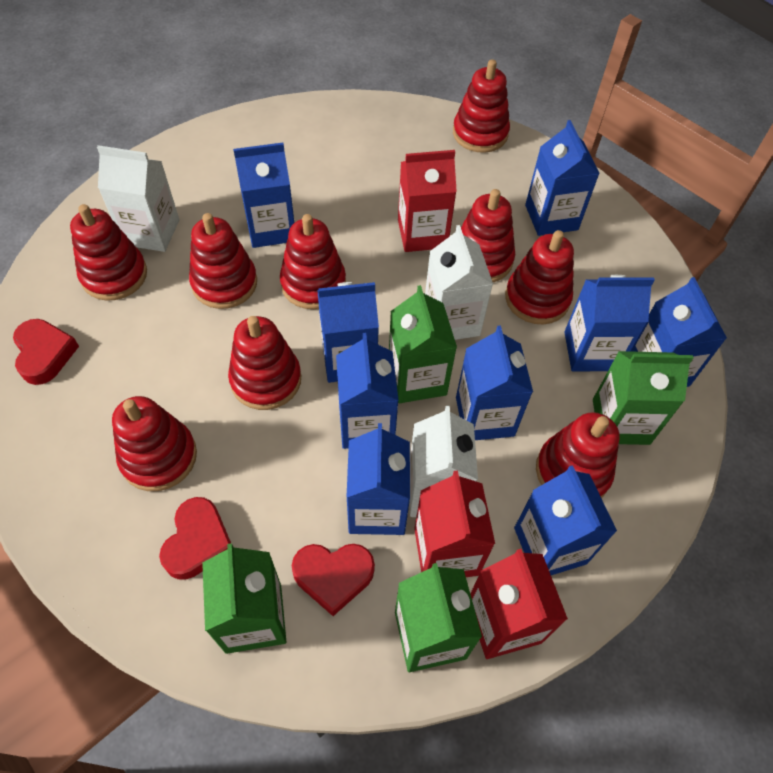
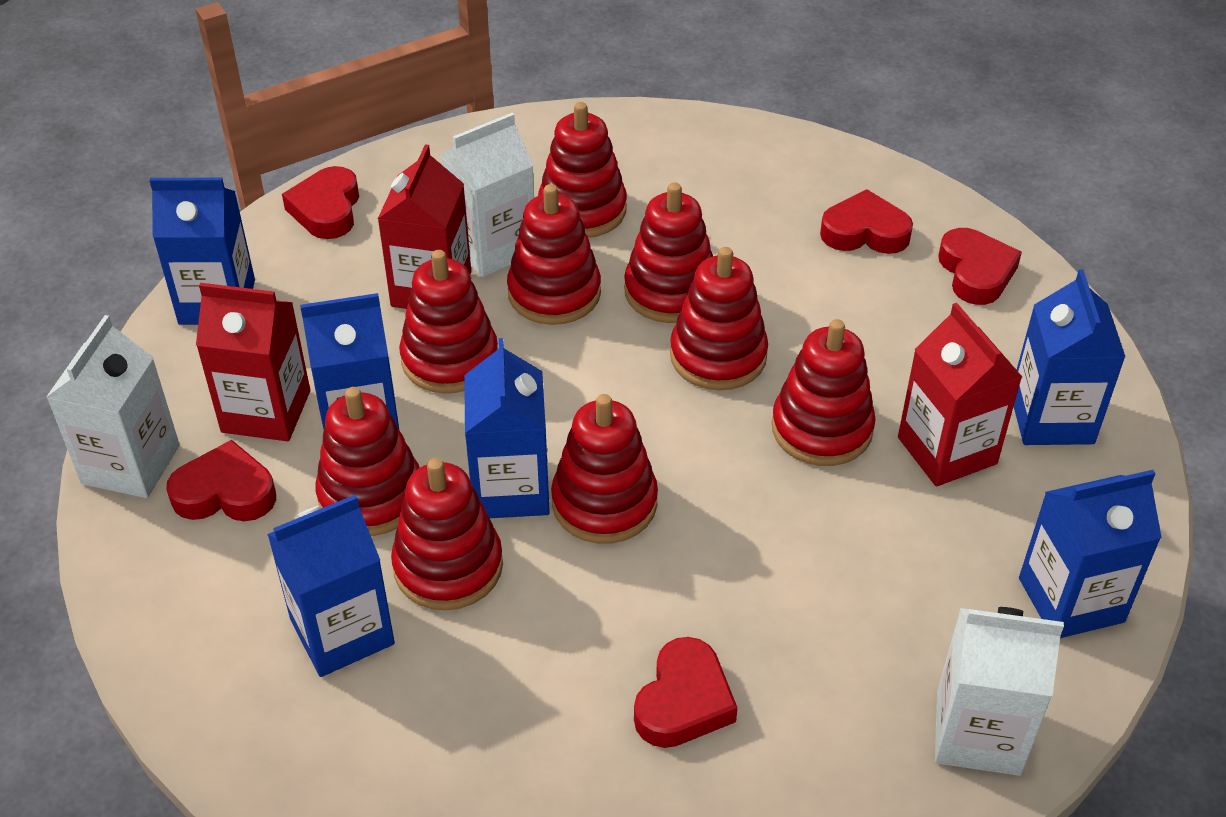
blue carton: 9 -> 6
green carton: 4 -> 0
red heart: 3 -> 5

